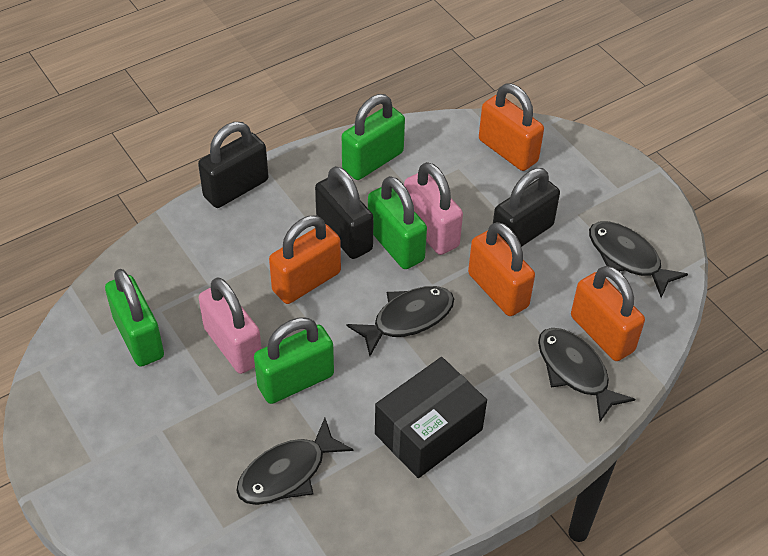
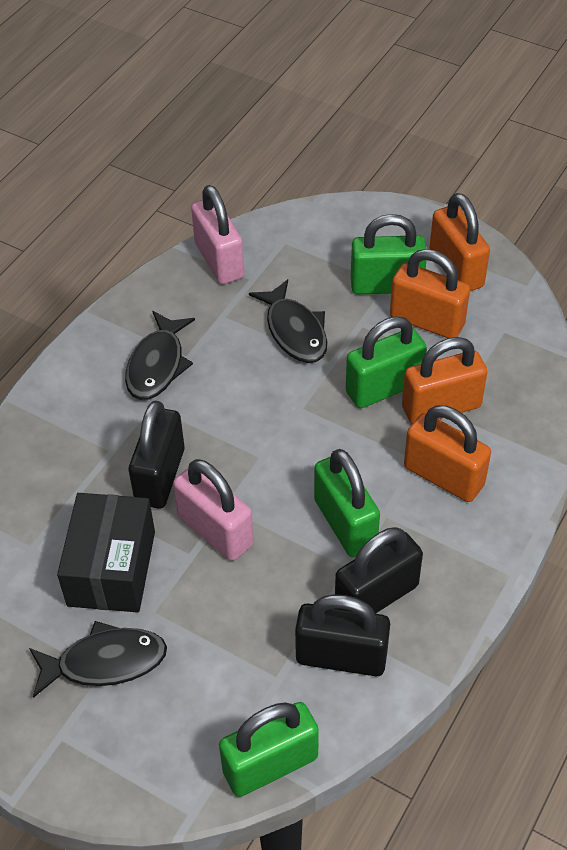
black fish: 4 -> 3

